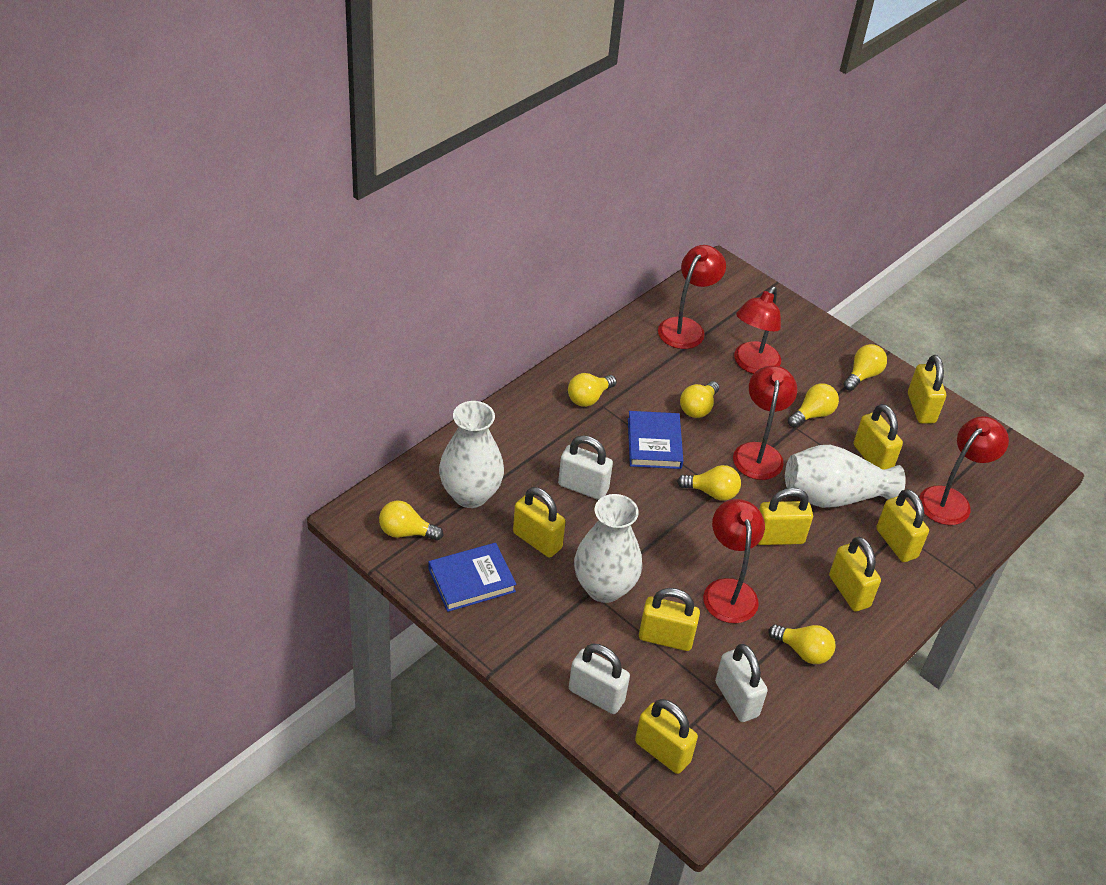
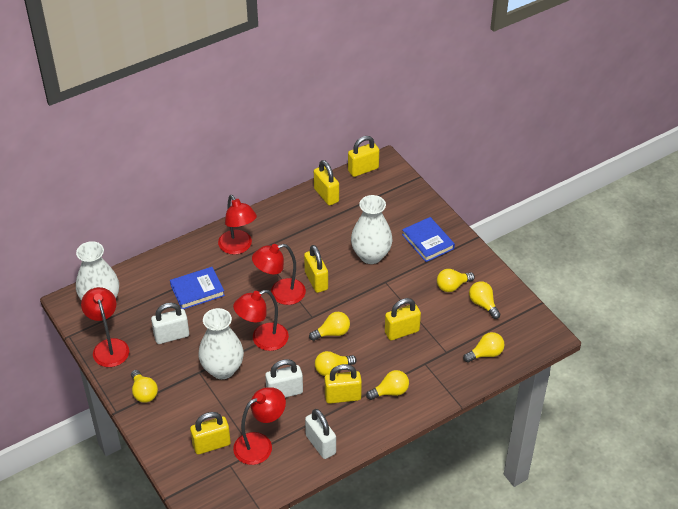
yellow padlock: 8 -> 6

